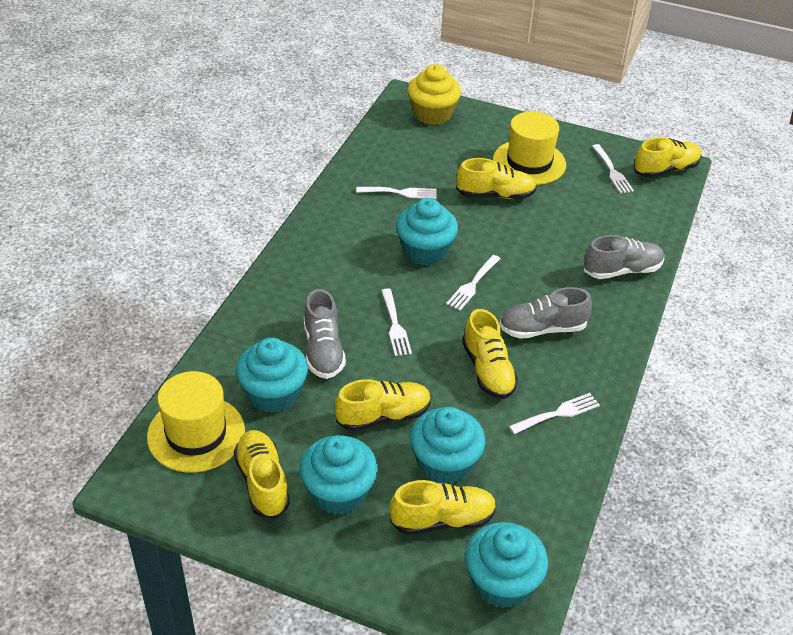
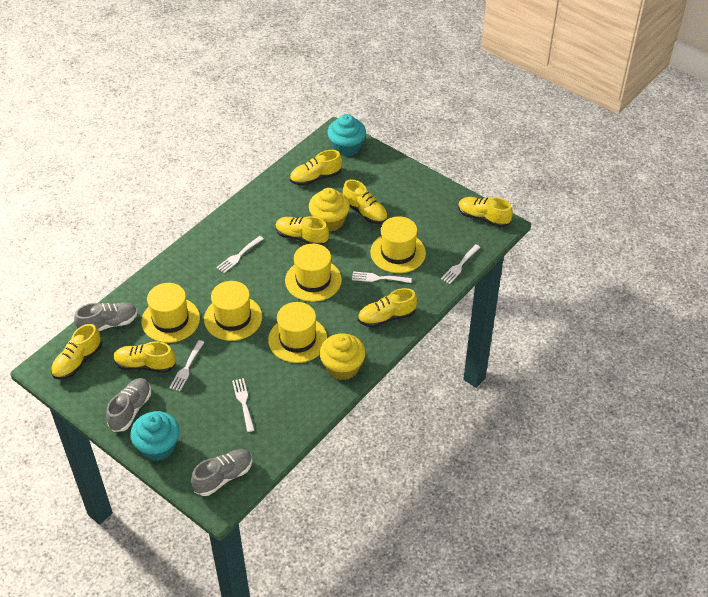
turquoise cupcake: 5 -> 2
yellow cupcake: 1 -> 2
yellow hat: 2 -> 5
yellow shoe: 6 -> 7

